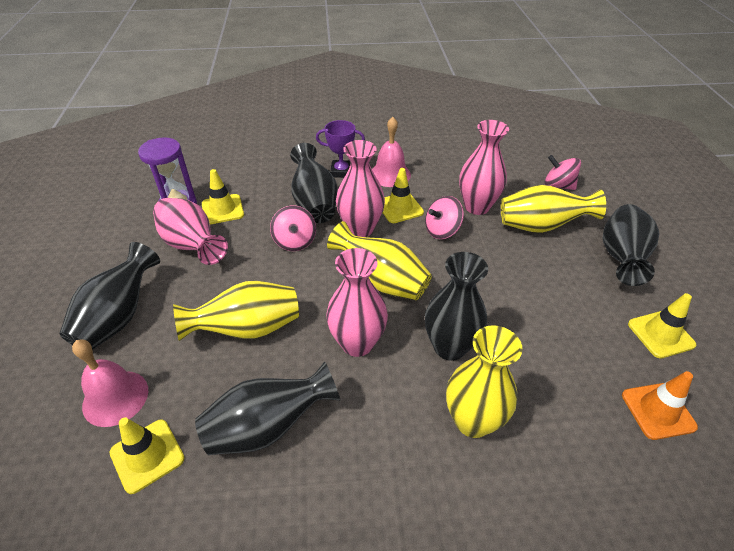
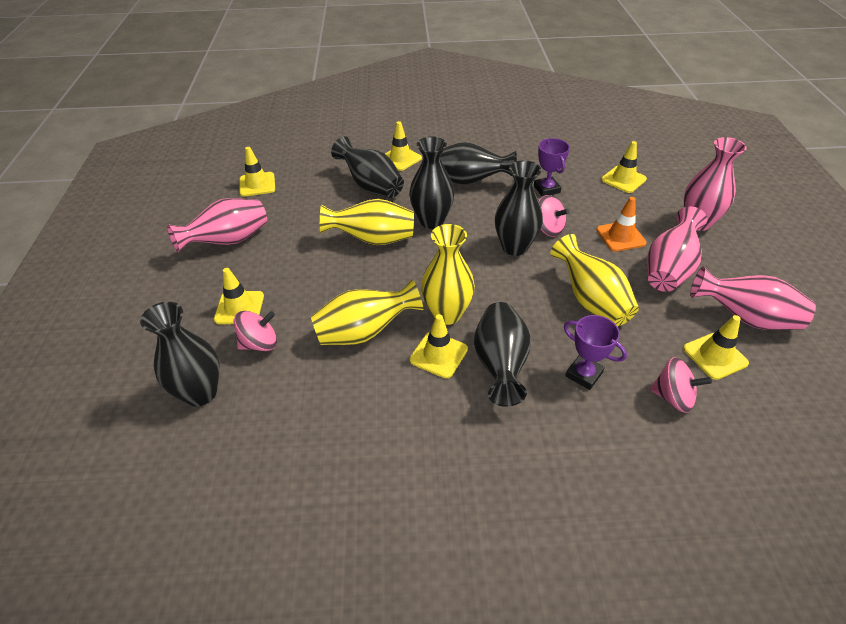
black vase: 5 -> 6
pink bell: 2 -> 0
purple hourglass: 1 -> 0
purple trophy: 1 -> 2
yellow traffic cone: 4 -> 6

